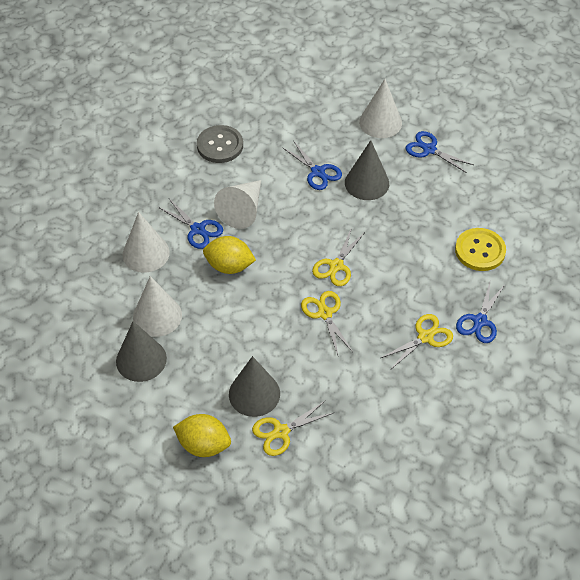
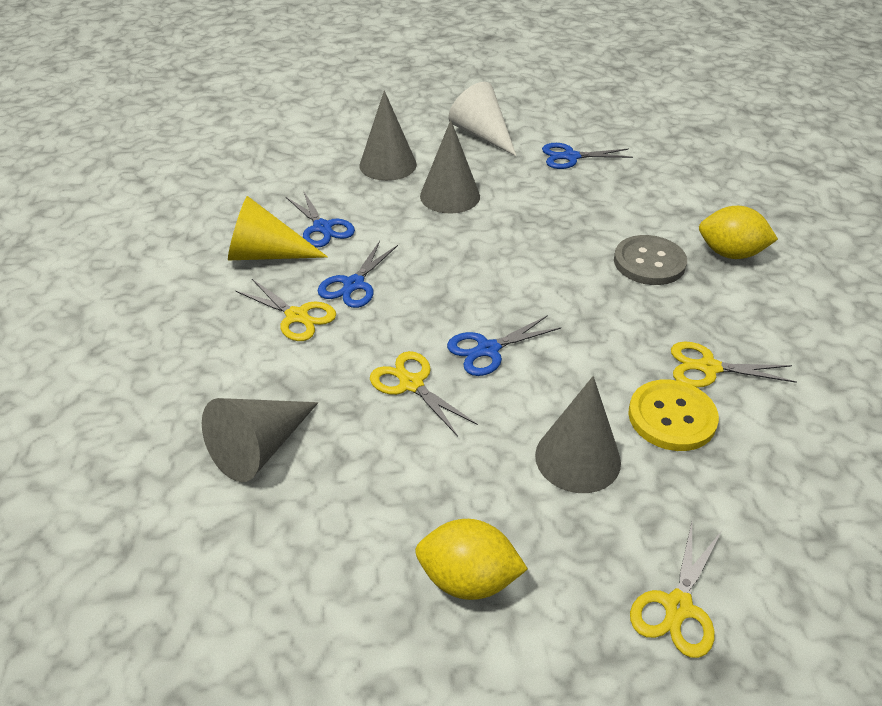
grey cone: 3 -> 4
white cone: 4 -> 1
yellow cone: 0 -> 1

